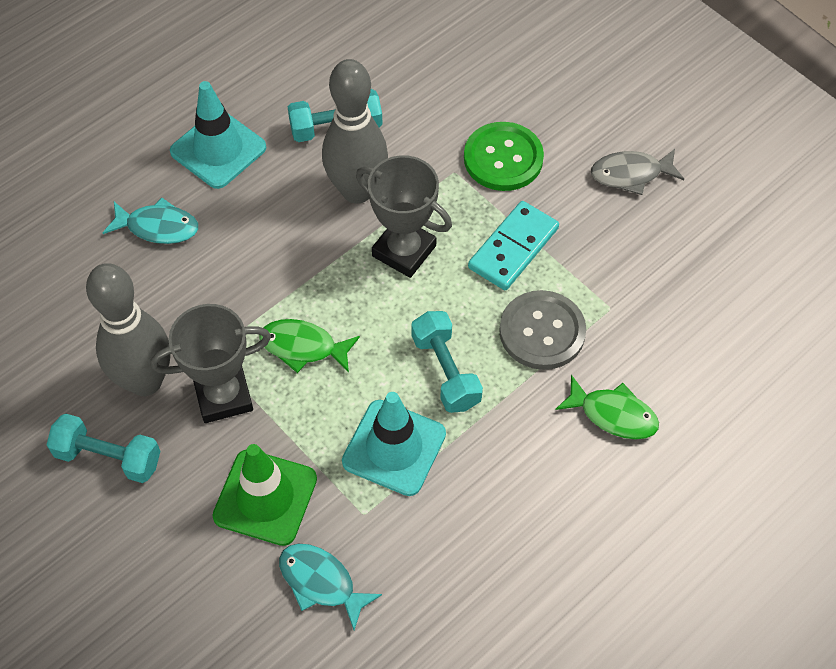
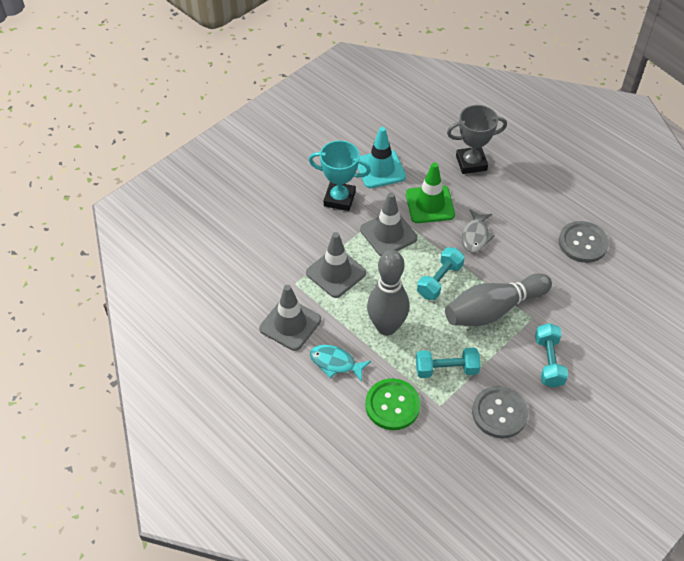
green fish: 2 -> 0
grey button: 1 -> 2
grey traffic cone: 0 -> 3
grey trophy: 2 -> 1
turquoise domino: 1 -> 0
turquoise fish: 2 -> 1
turquoise traffic cone: 2 -> 1
turquoise trophy: 0 -> 1

